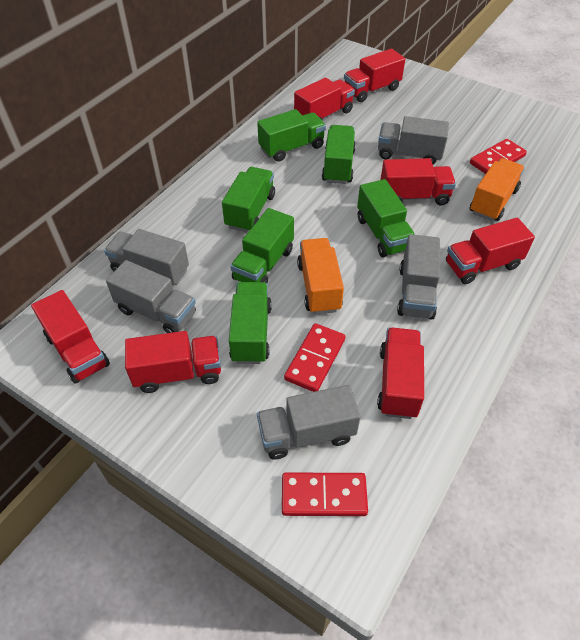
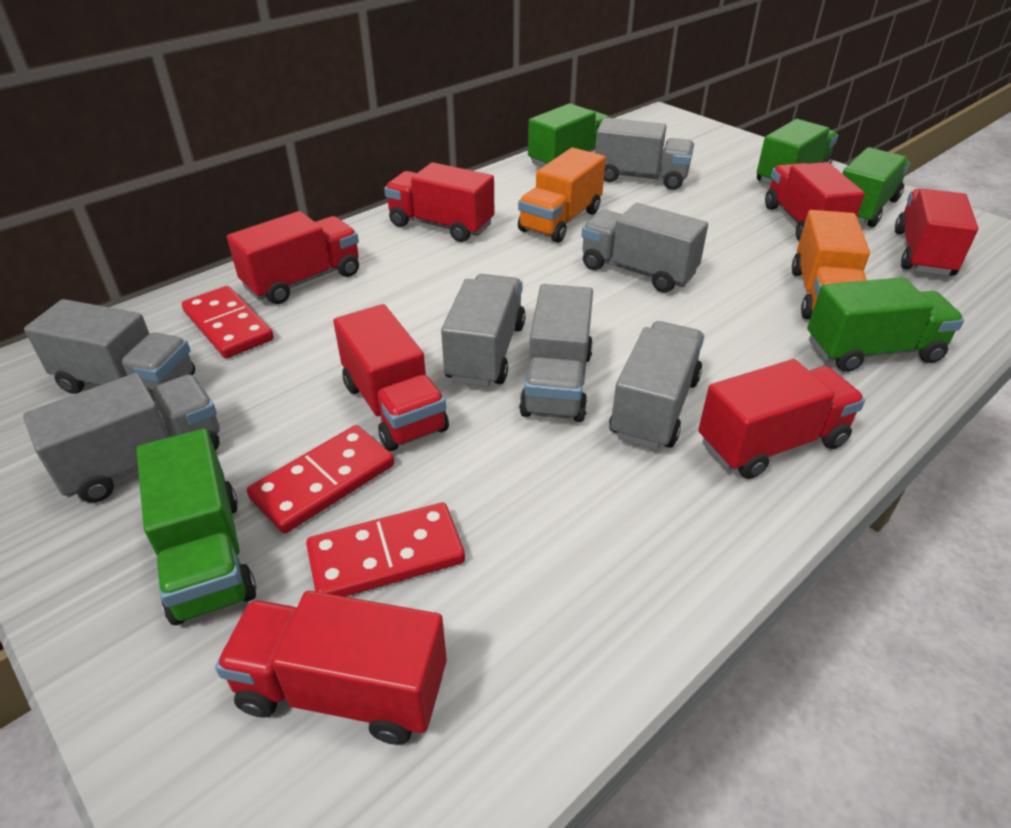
green truck: 6 -> 5
grey truck: 5 -> 7

